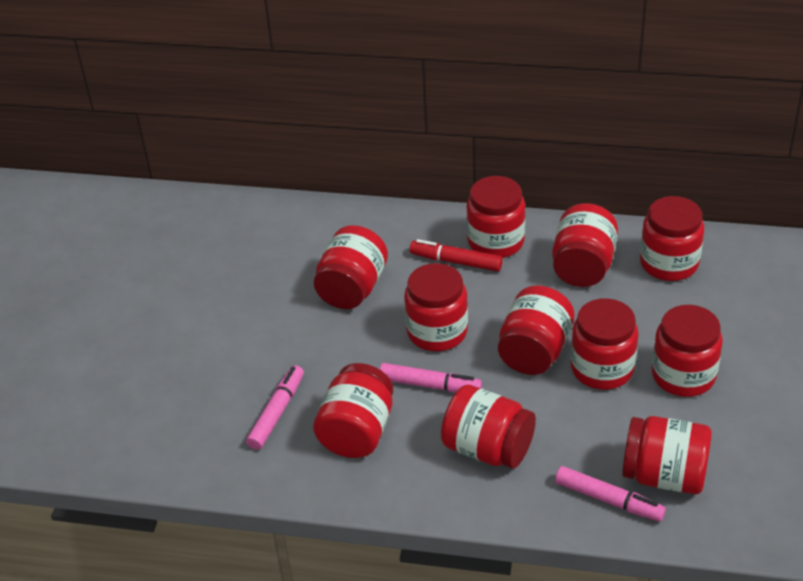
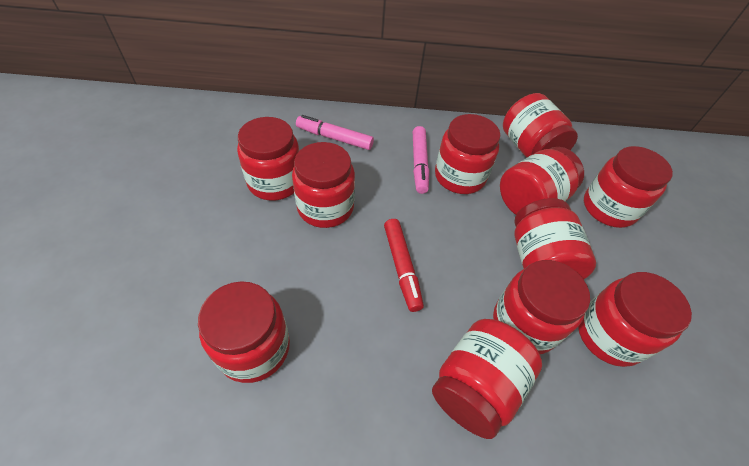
pink marker: 3 -> 2

